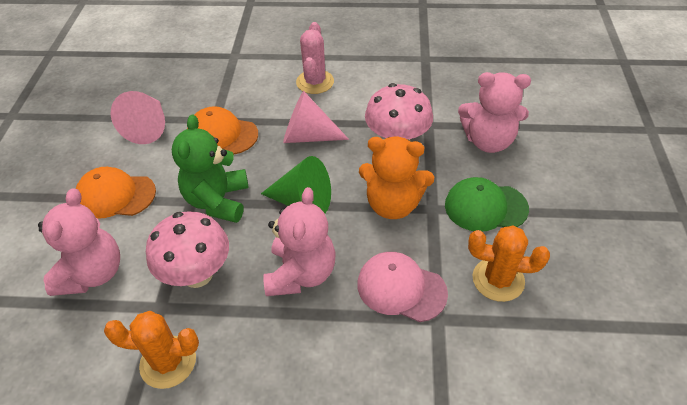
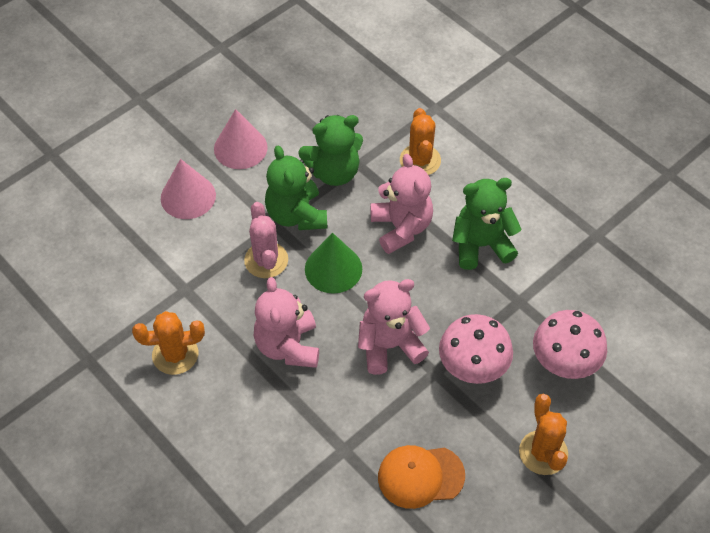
green cap: 1 -> 0
green teddy bear: 1 -> 3
orange cactus: 2 -> 3
orange cap: 2 -> 1
orange teddy bear: 1 -> 0
pink cap: 1 -> 0

